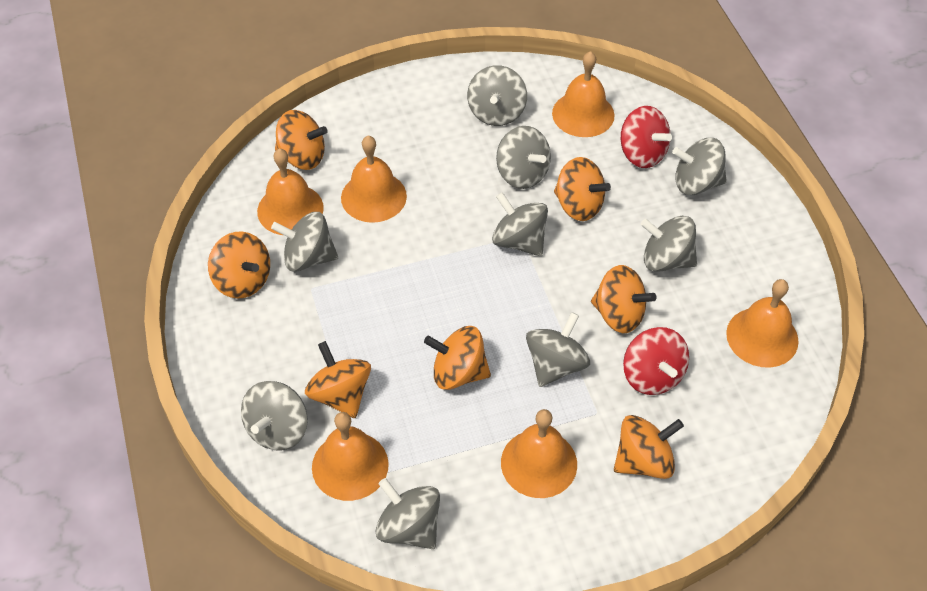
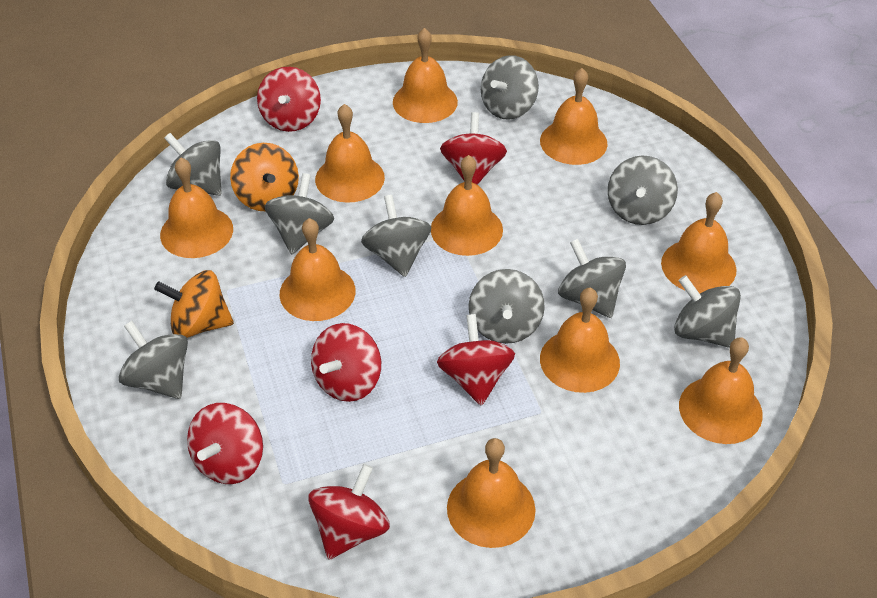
orange bell: 6 -> 10
orange spinning top: 7 -> 2
red spinning top: 2 -> 6

